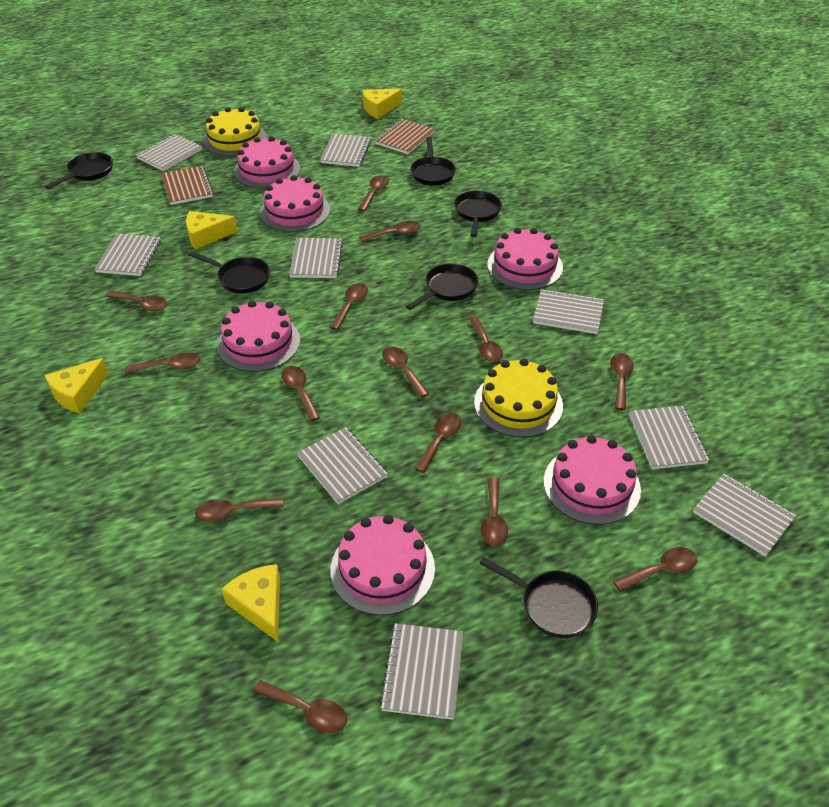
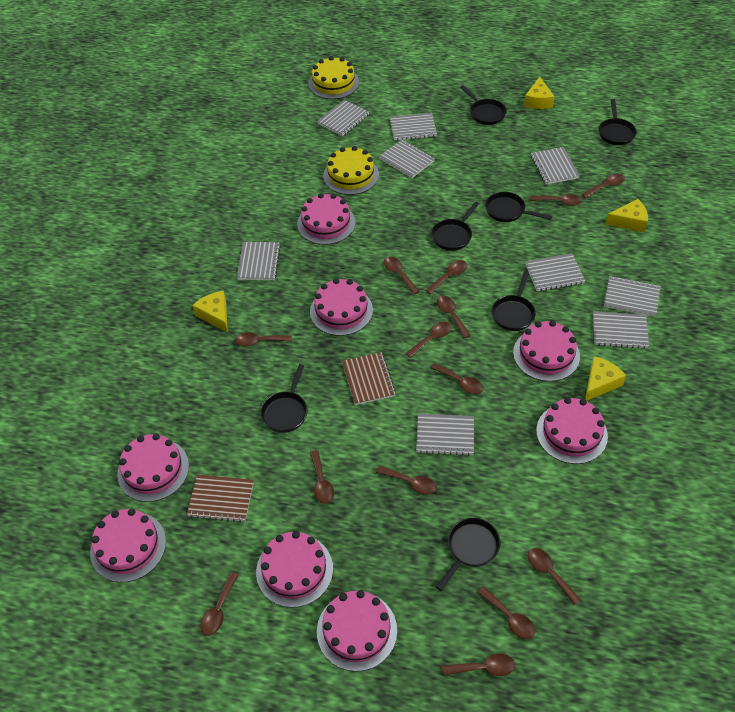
black pan: 6 -> 7
pink cake: 6 -> 8

